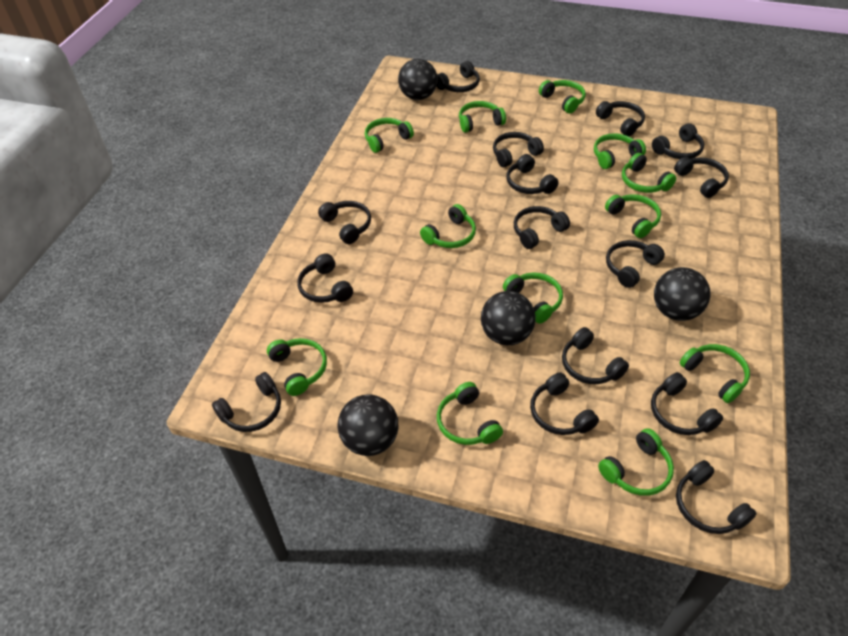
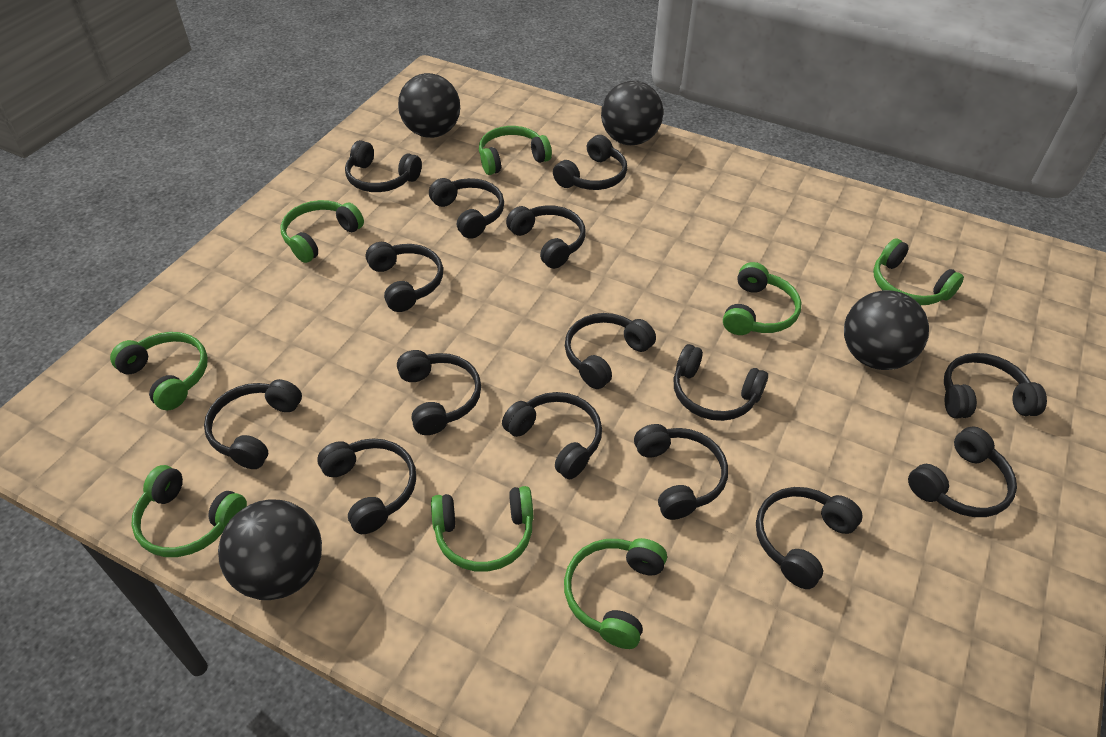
green headphones: 12 -> 8

